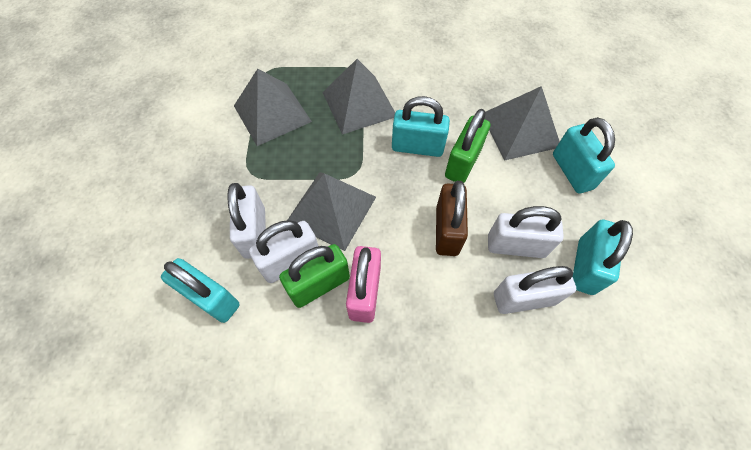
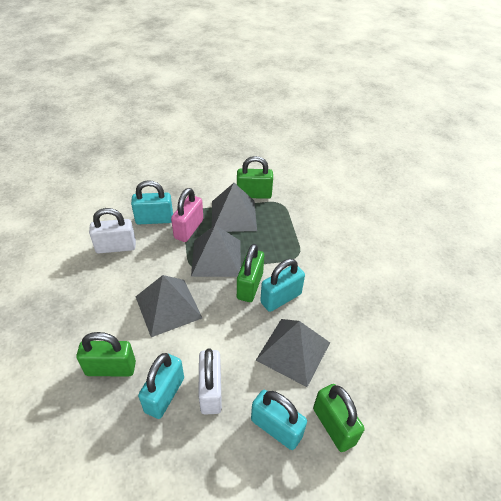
brown padlock: 1 -> 0
green padlock: 2 -> 4
white padlock: 4 -> 2

